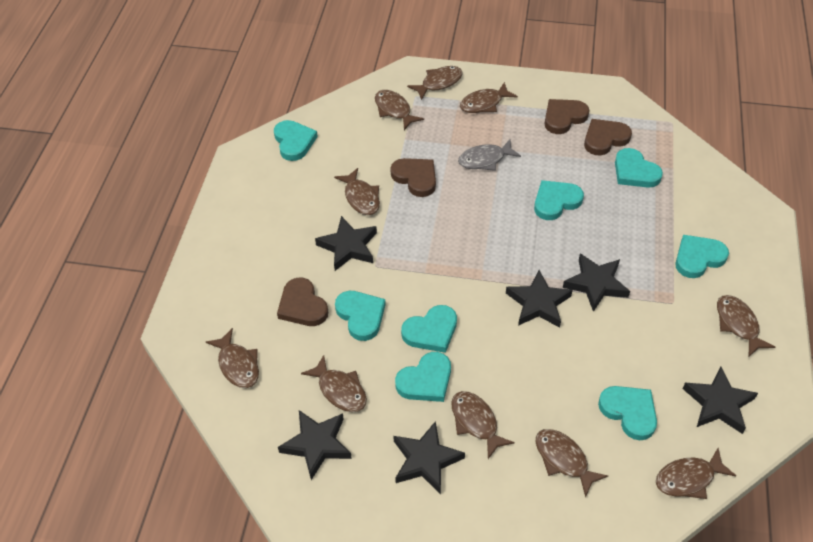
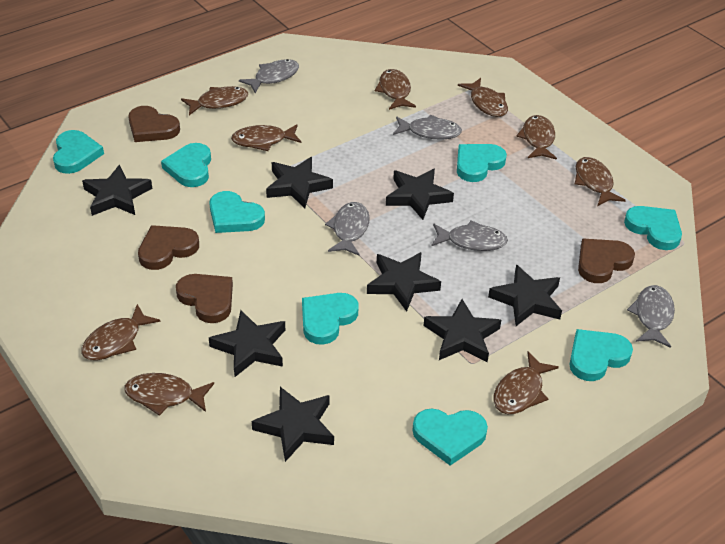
black star: 6 -> 8
brown fish: 10 -> 9
grey fish: 1 -> 5

